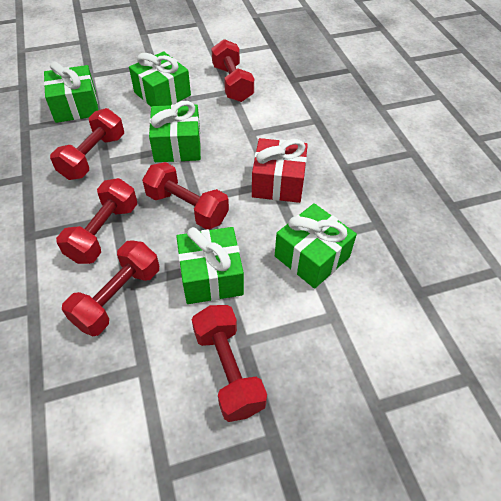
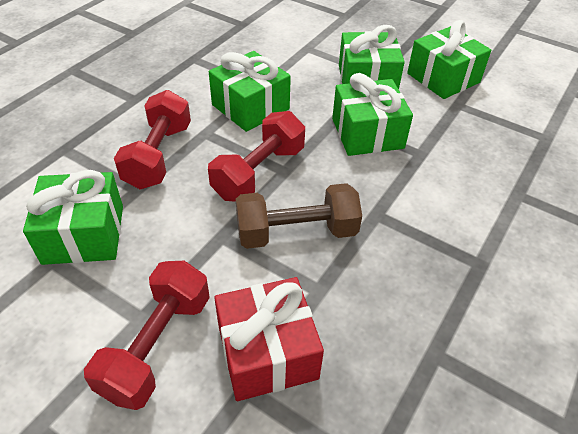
brown dumbbell: 0 -> 1
red dumbbell: 6 -> 3

